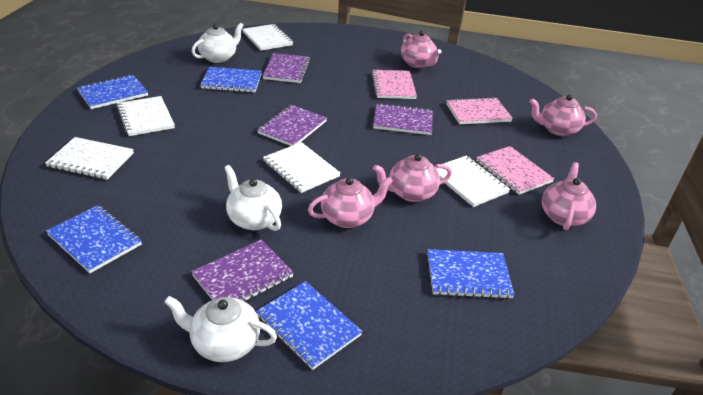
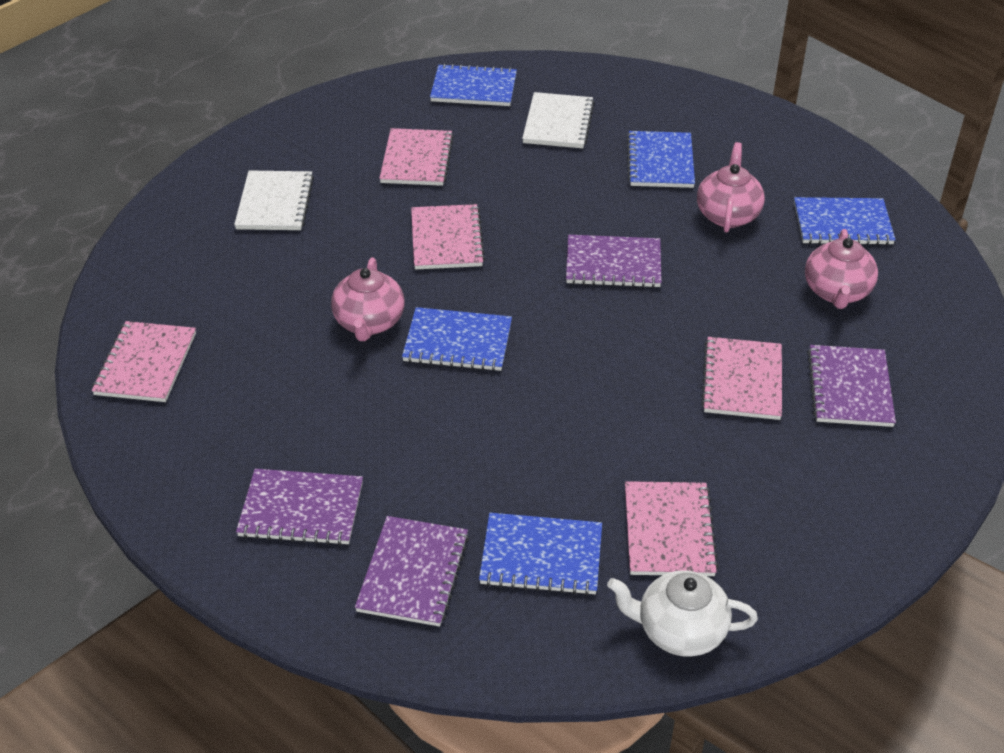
pink notebook: 3 -> 5
pink teapot: 5 -> 3
white notebook: 5 -> 2
white teapot: 3 -> 1

